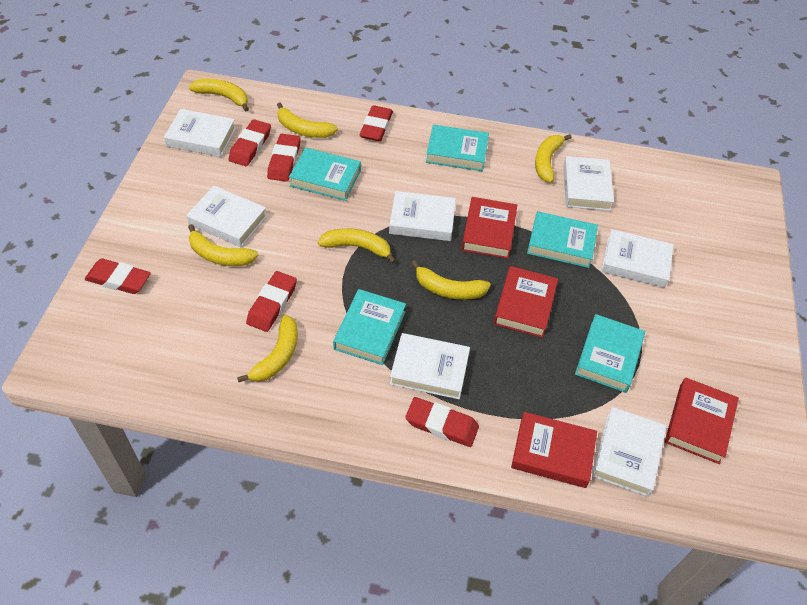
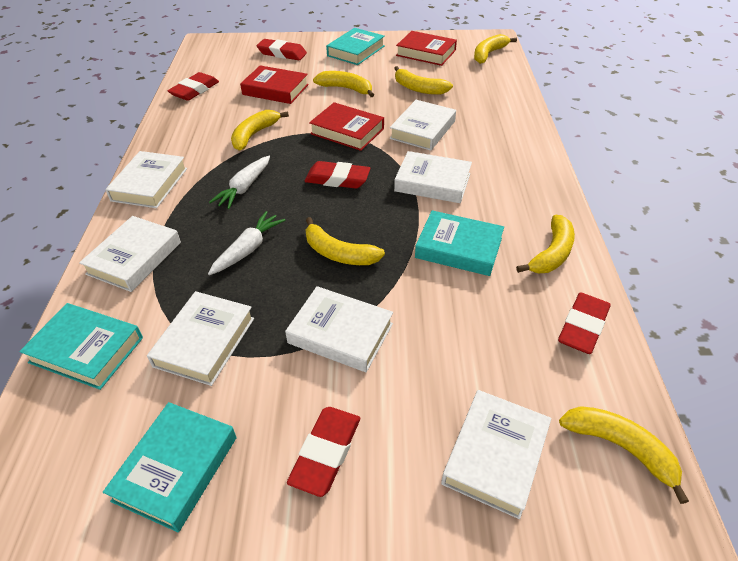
red book: 4 -> 3
red eraser: 6 -> 5
turquoise book: 5 -> 4
white carrot: 0 -> 2

